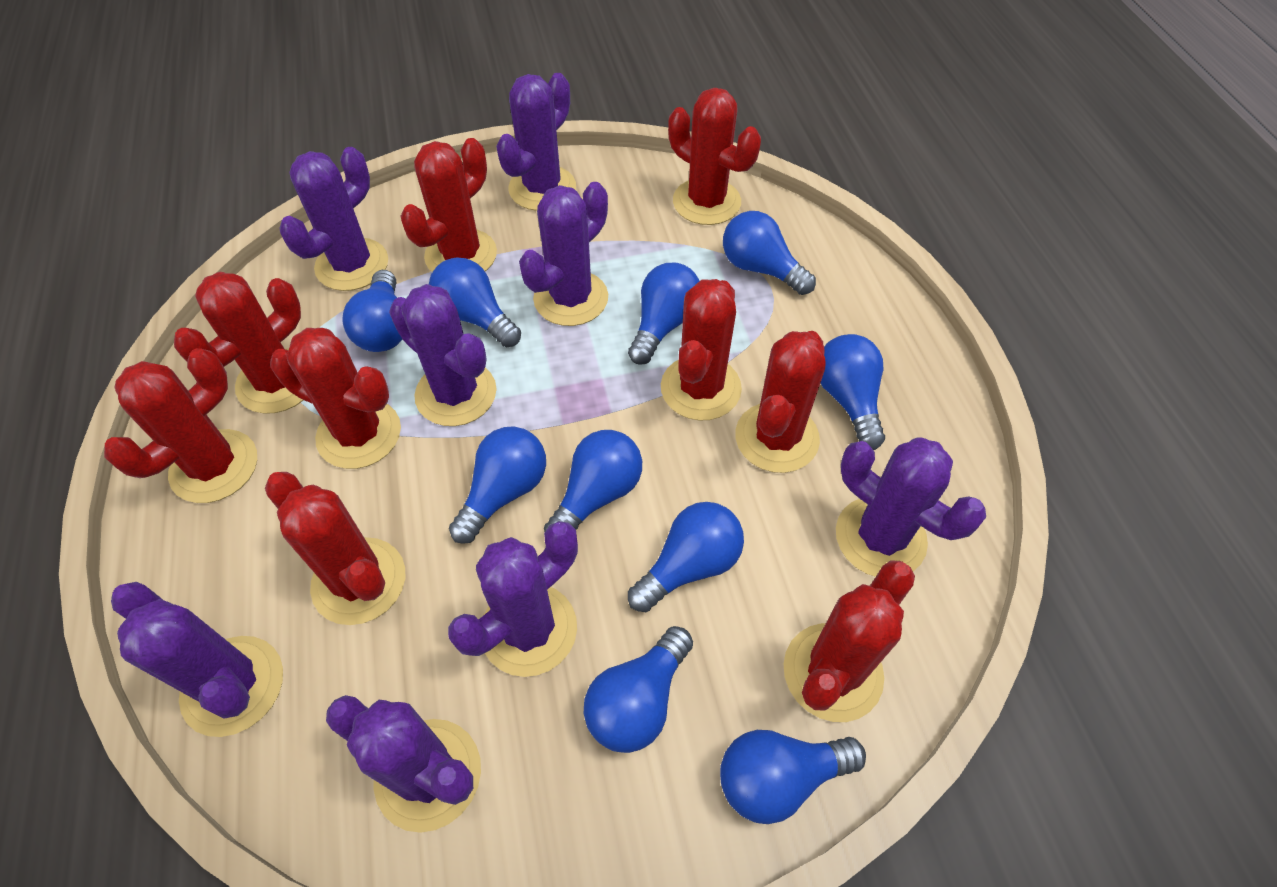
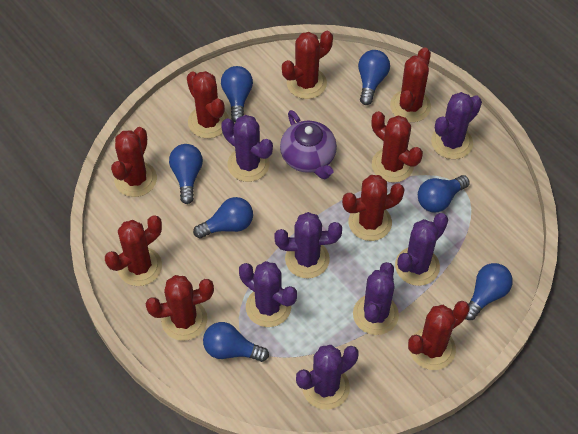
blue light bulb: 10 -> 7
purple cactus: 8 -> 7
purple teapot: 0 -> 1

